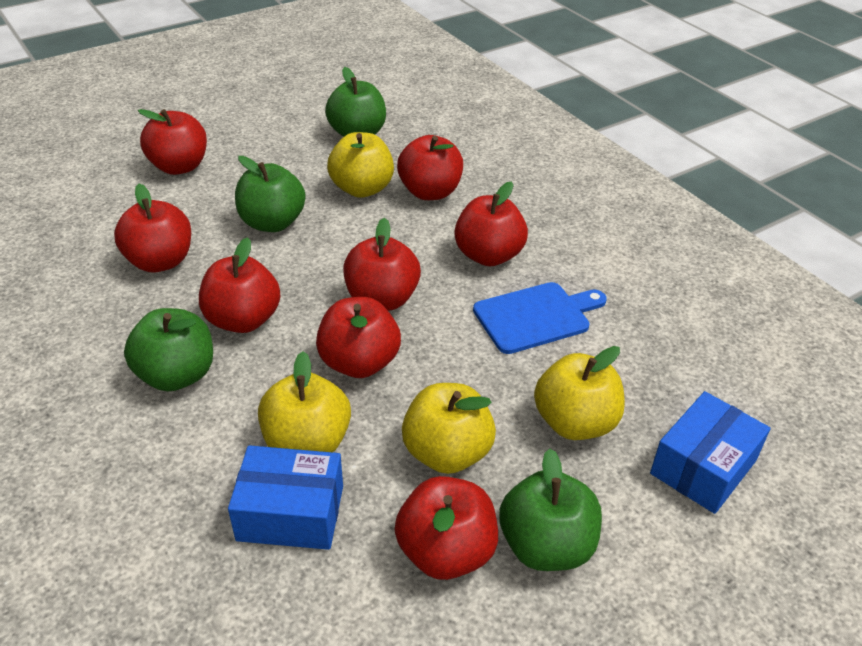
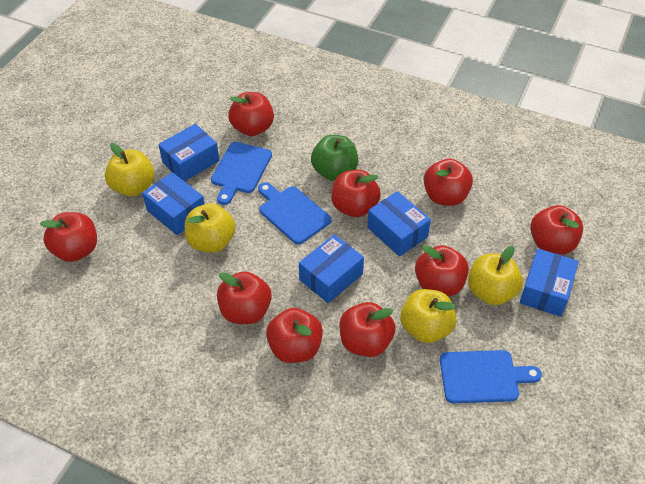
blue box: 2 -> 5
blue cutting board: 1 -> 3
green apple: 4 -> 1
red apple: 8 -> 9

